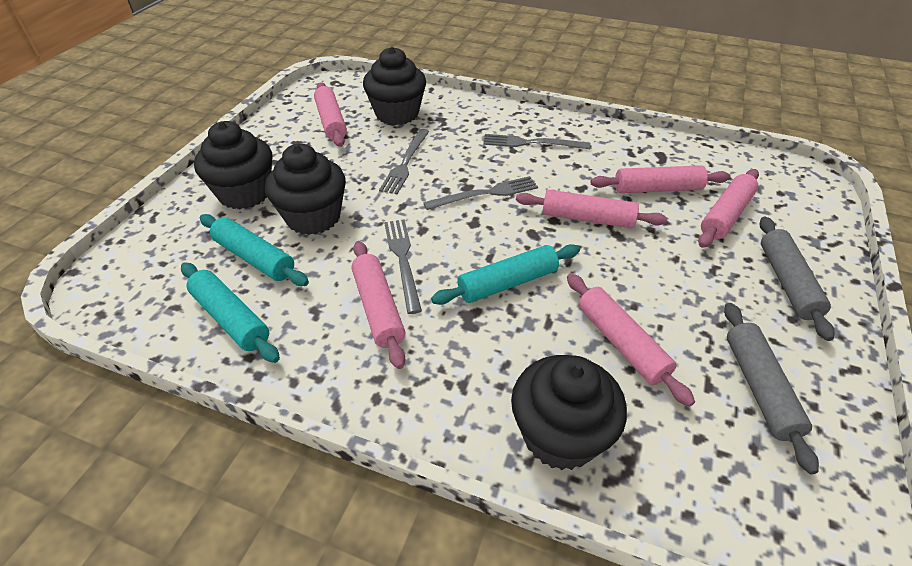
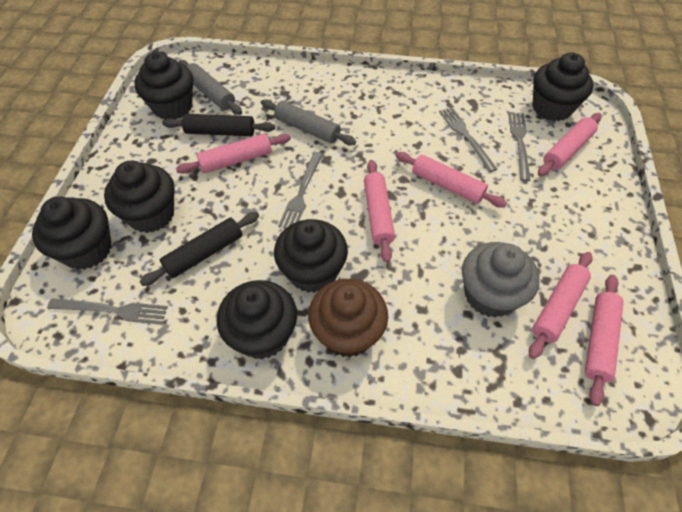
black cupcake: 4 -> 6
black rolling pin: 0 -> 2
brown cupcake: 0 -> 1
grey cupcake: 0 -> 1
turquoise rolling pin: 3 -> 0

